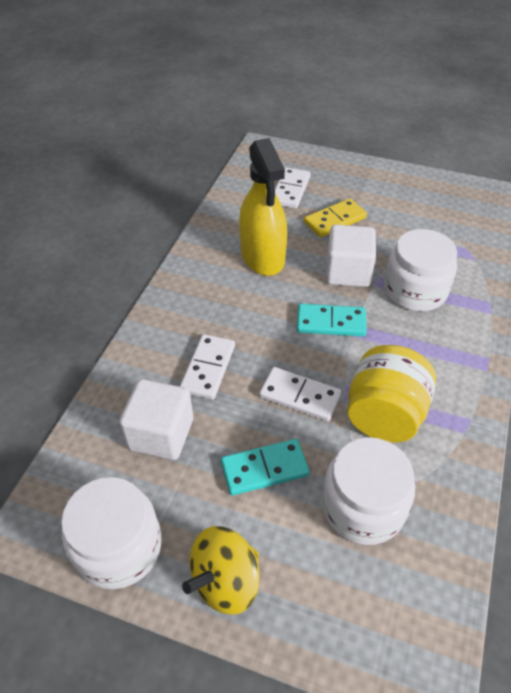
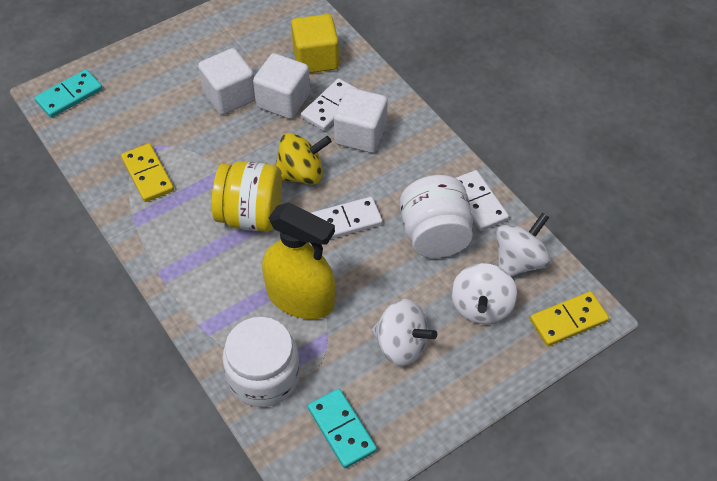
white cube: 2 -> 3
white jar: 3 -> 2
white spinning top: 0 -> 3
yellow cube: 0 -> 1
yellow domino: 1 -> 2

